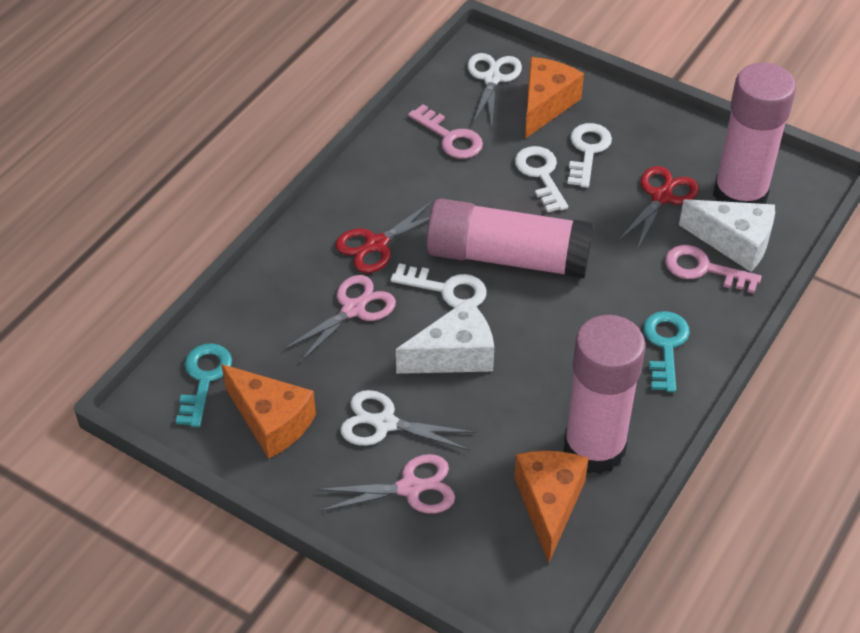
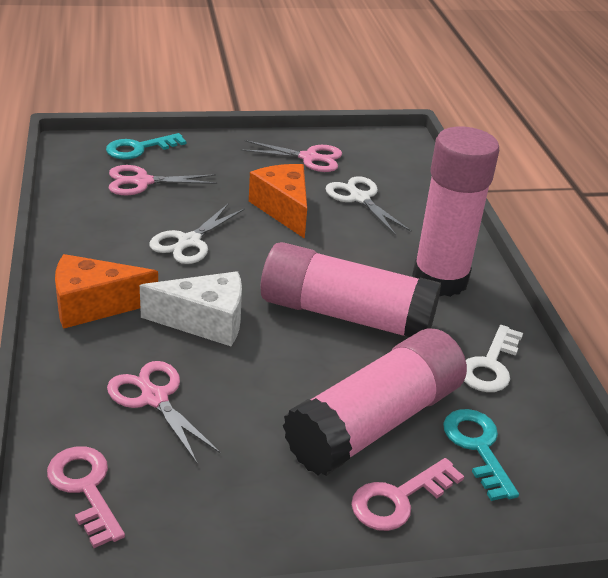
orange cheese: 3 -> 2
pink scissors: 2 -> 3
red scissors: 2 -> 0
white cheese: 2 -> 1
white key: 3 -> 1

